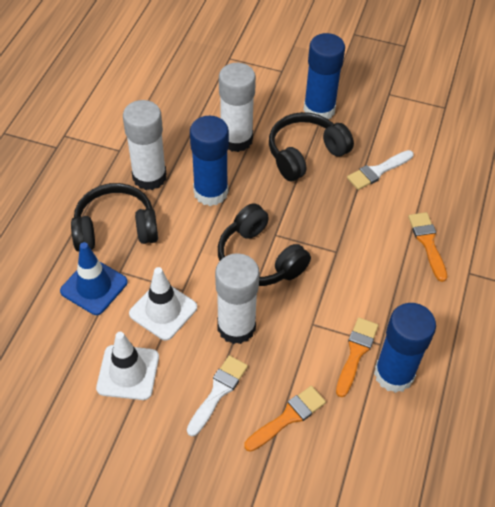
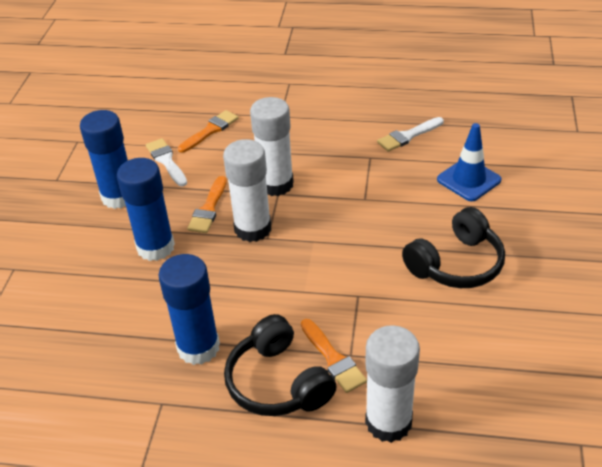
black headphones: 3 -> 2
white traffic cone: 2 -> 0

